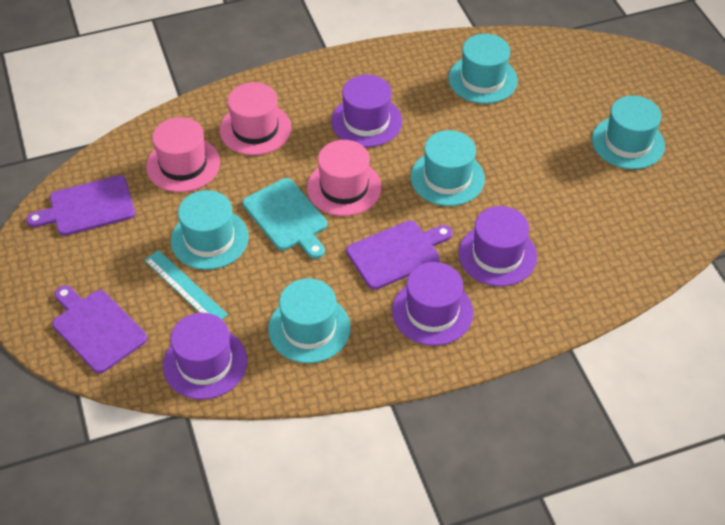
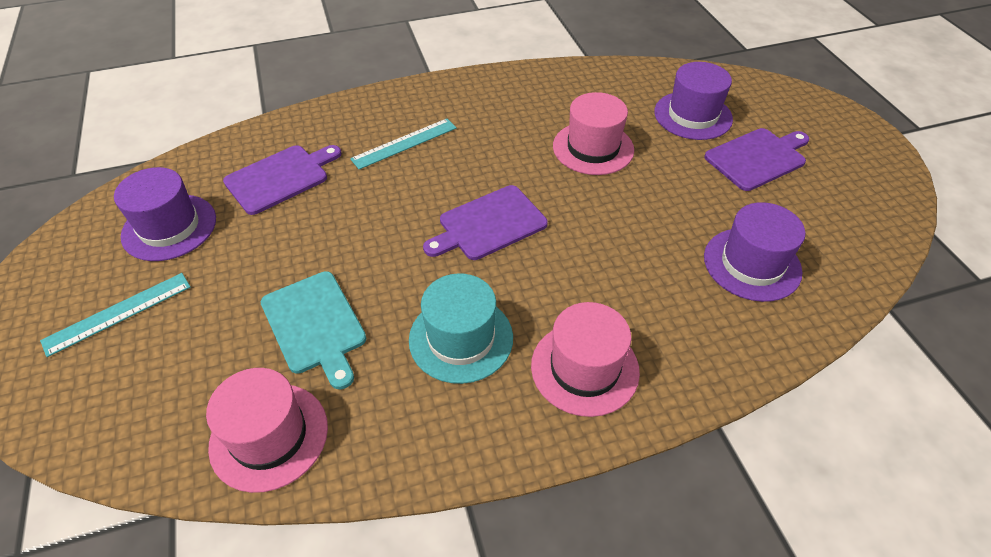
purple hat: 4 -> 3
turquoise hat: 5 -> 1
turquoise ruler: 1 -> 2

